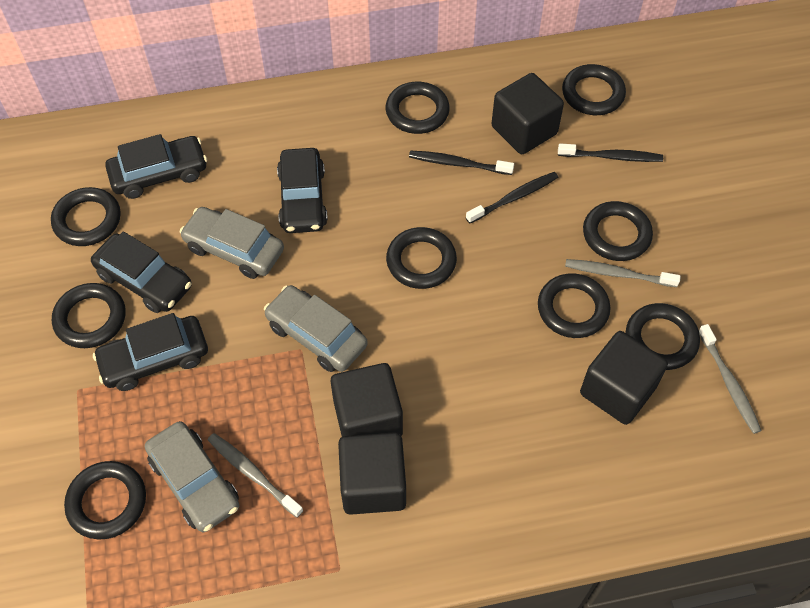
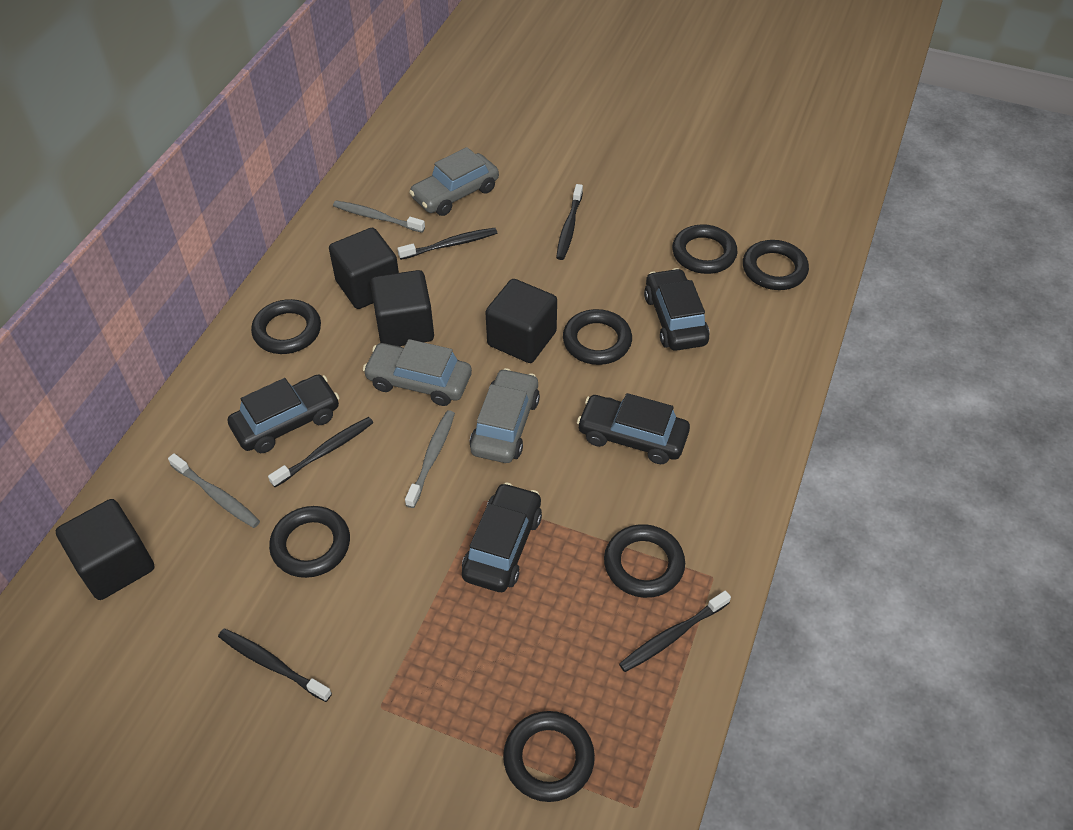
black ring: 9 -> 7
black toothbrush: 3 -> 5

